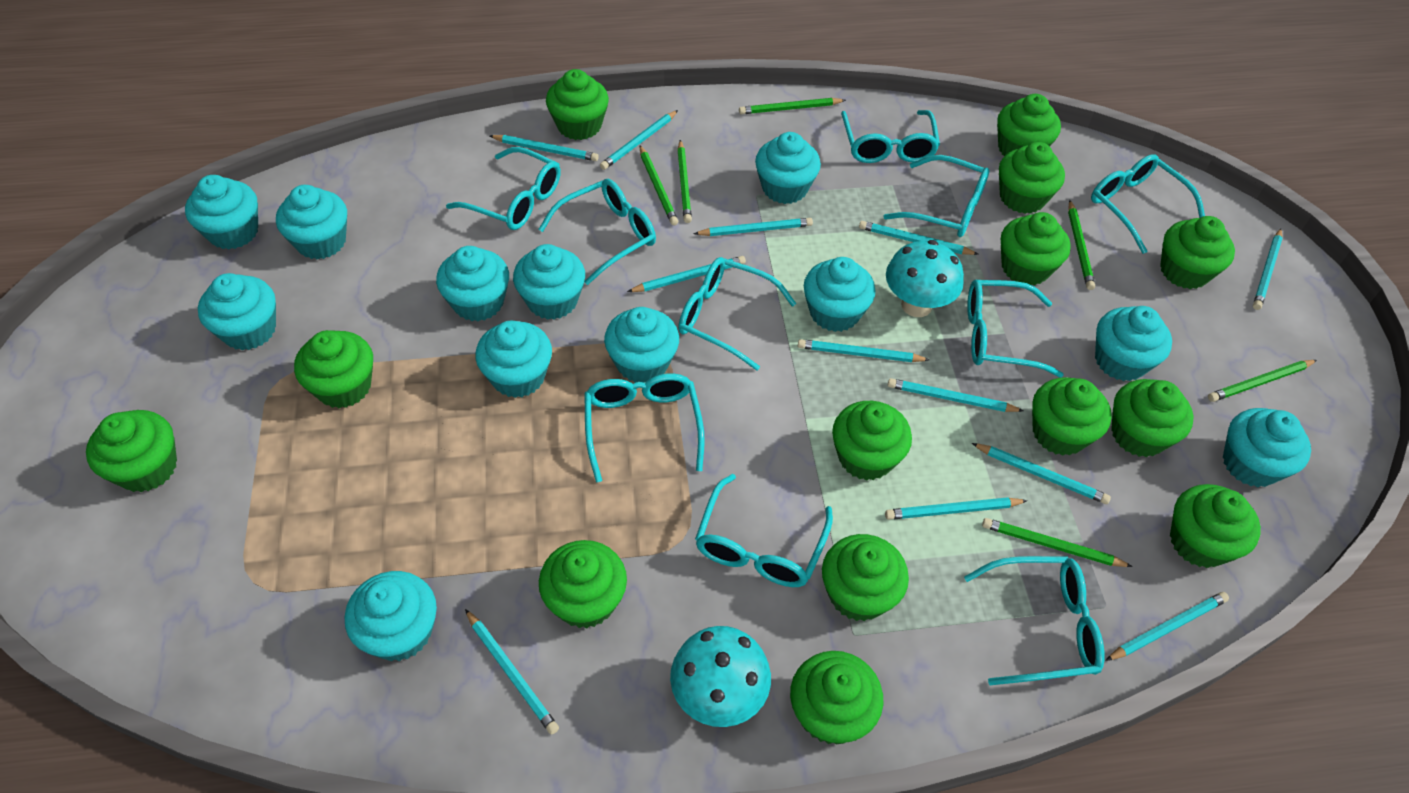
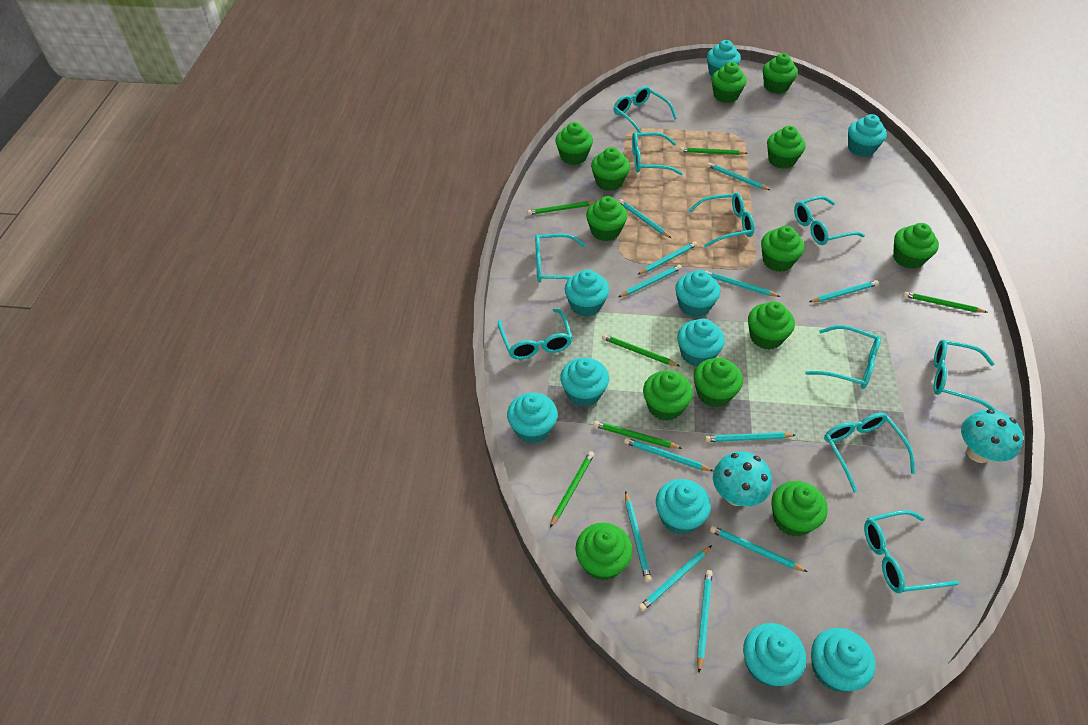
green cupcake: 14 -> 13
turquoise cupcake: 12 -> 10

